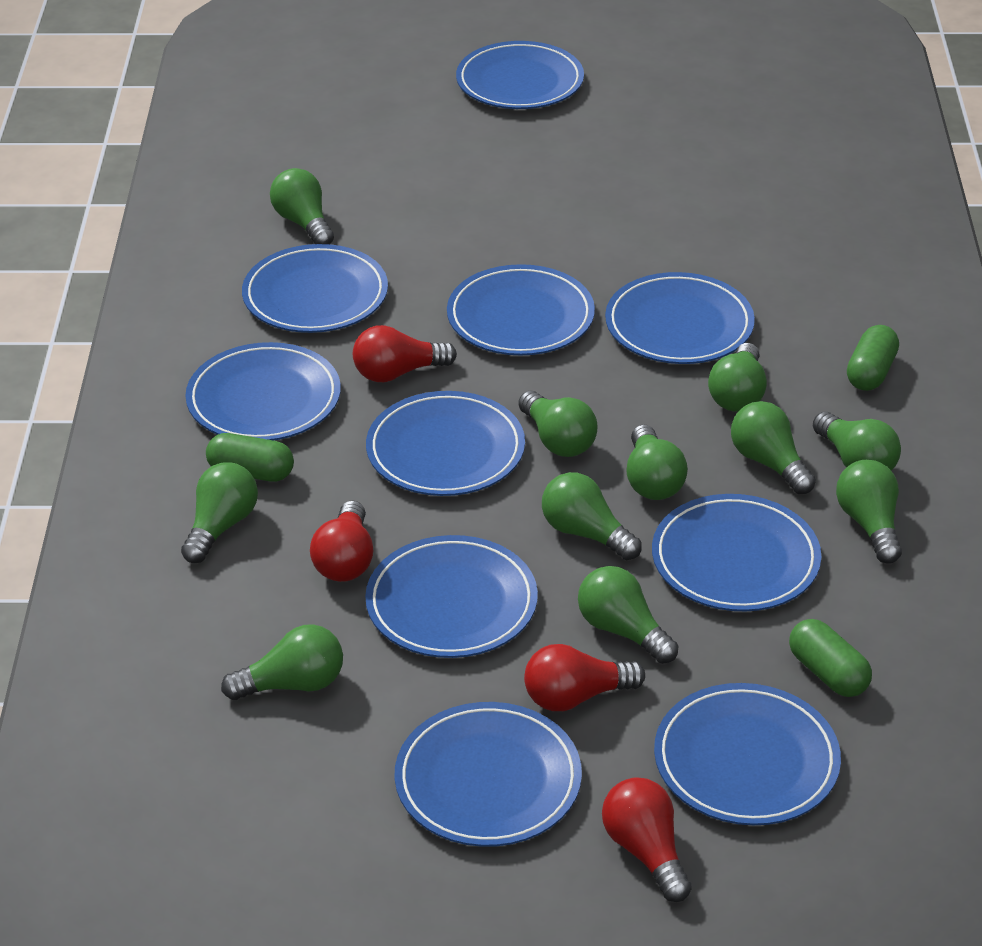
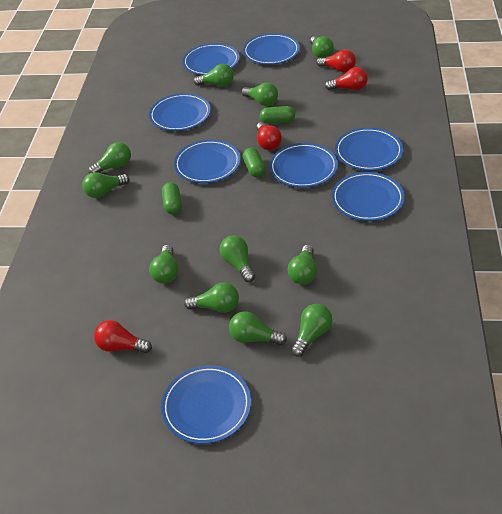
blue plate: 10 -> 8

